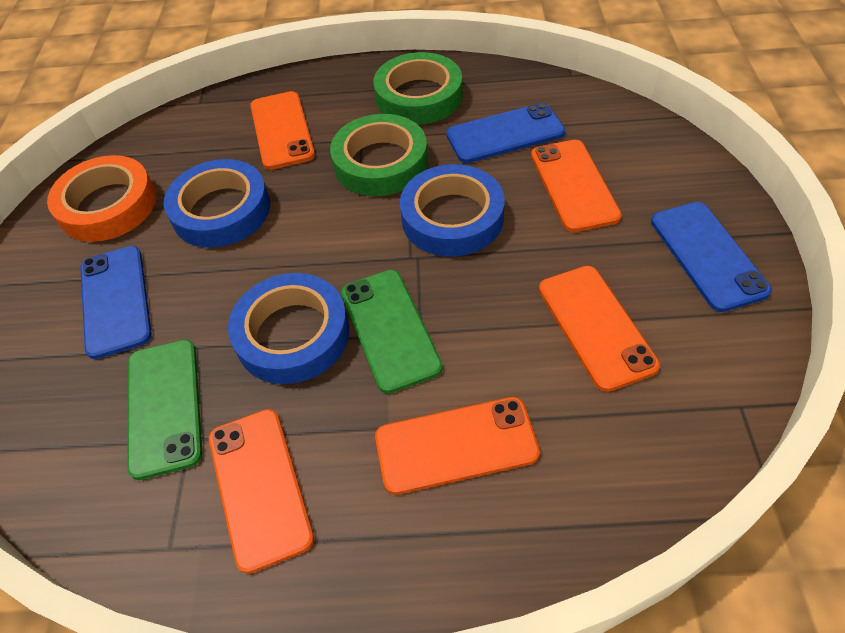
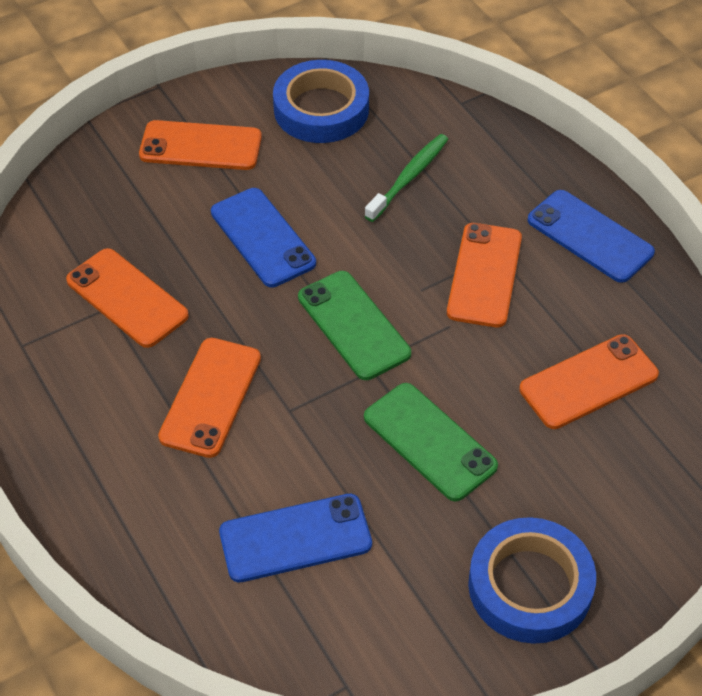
blue tape: 3 -> 2
green tape: 2 -> 0
green toothbrush: 0 -> 1
orange tape: 1 -> 0

